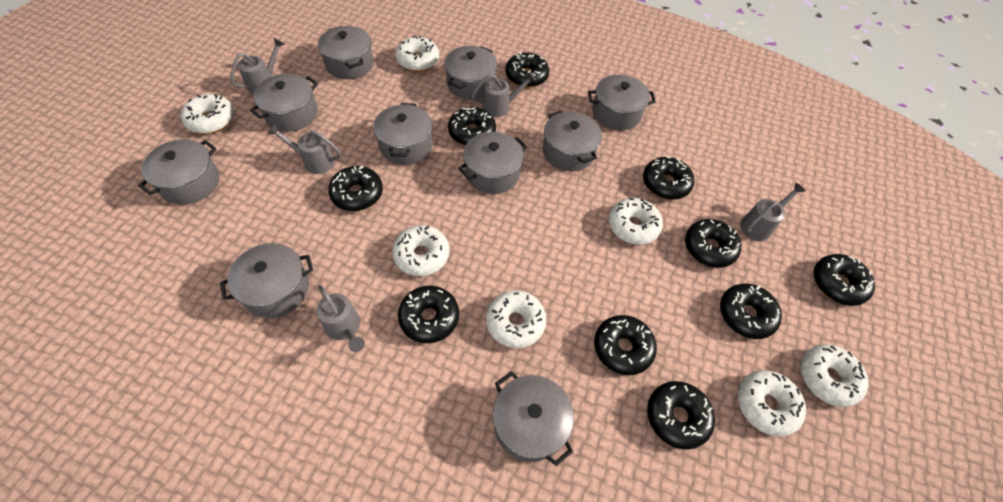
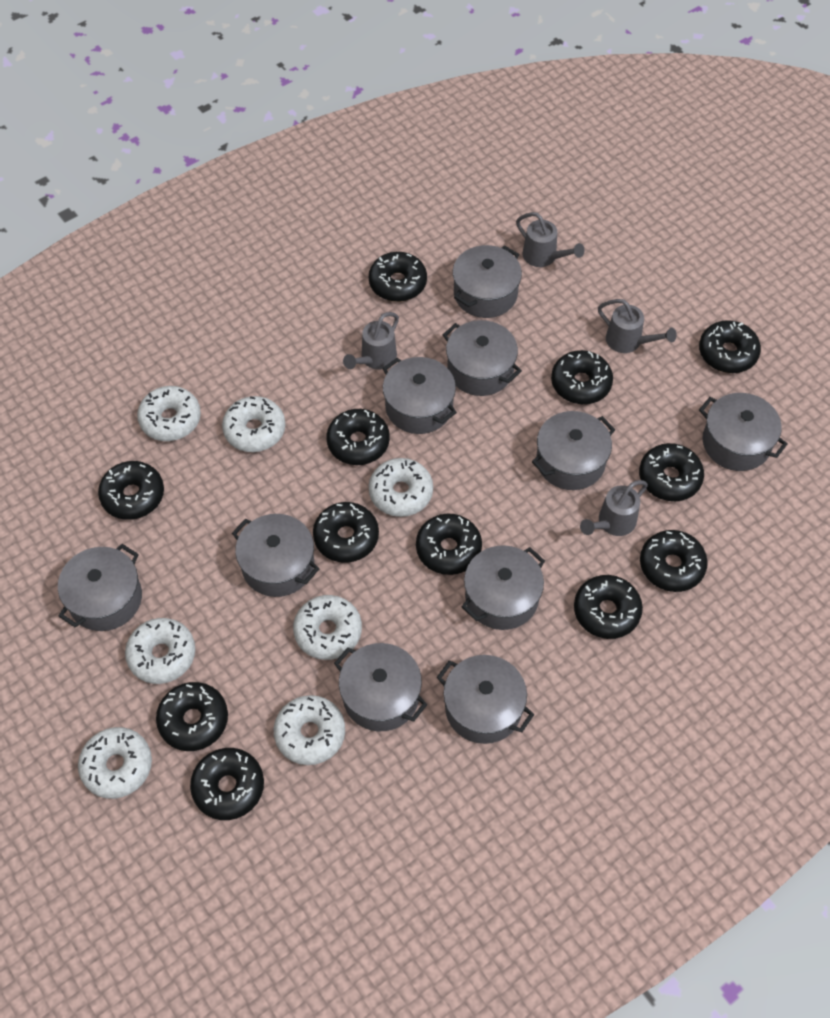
black donut: 10 -> 12
grey watering can: 5 -> 4

